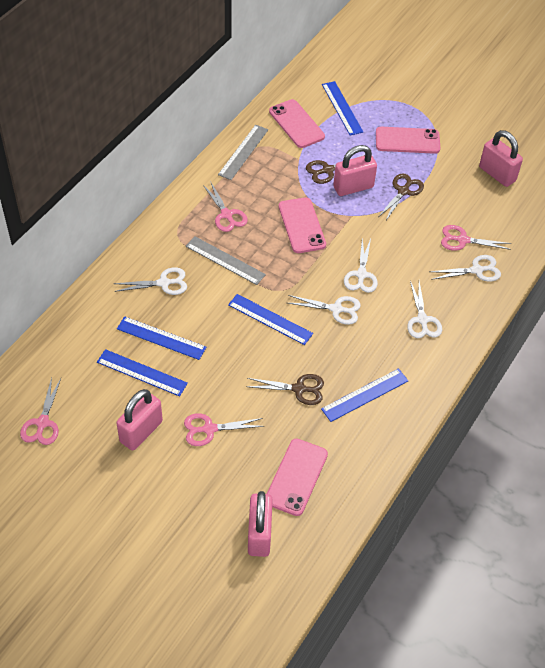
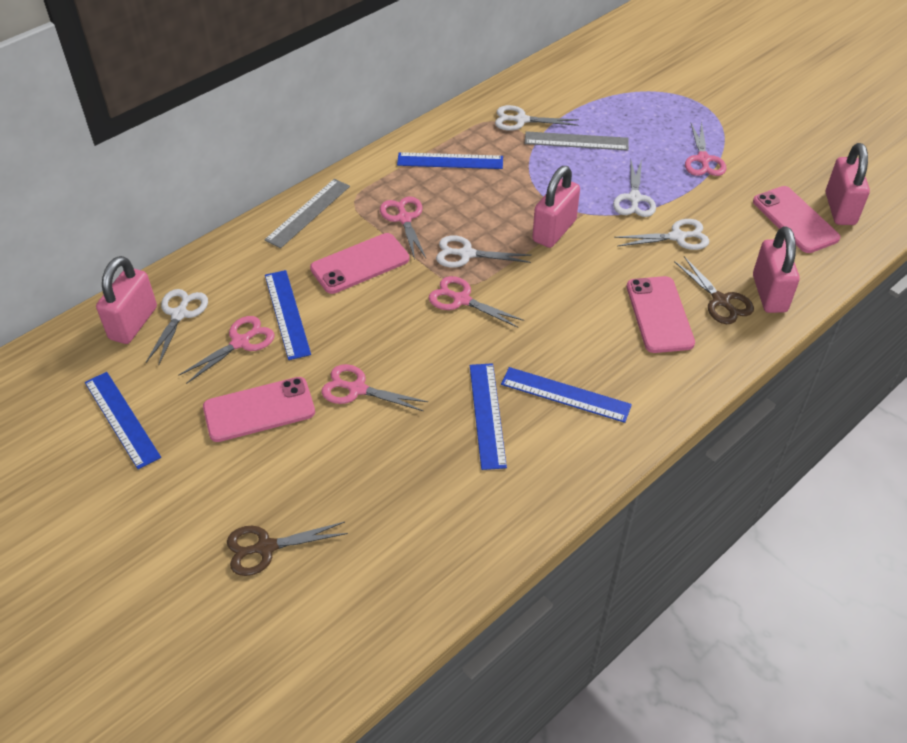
brown scissors: 3 -> 2
pink scissors: 4 -> 5

